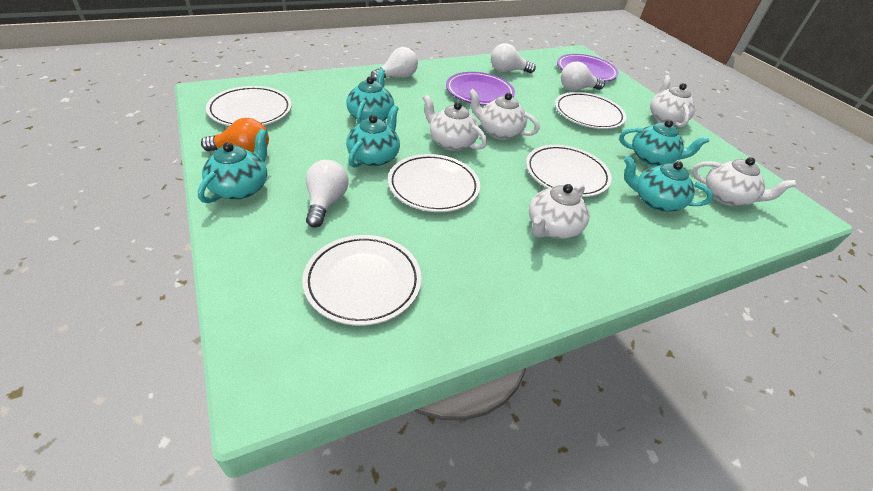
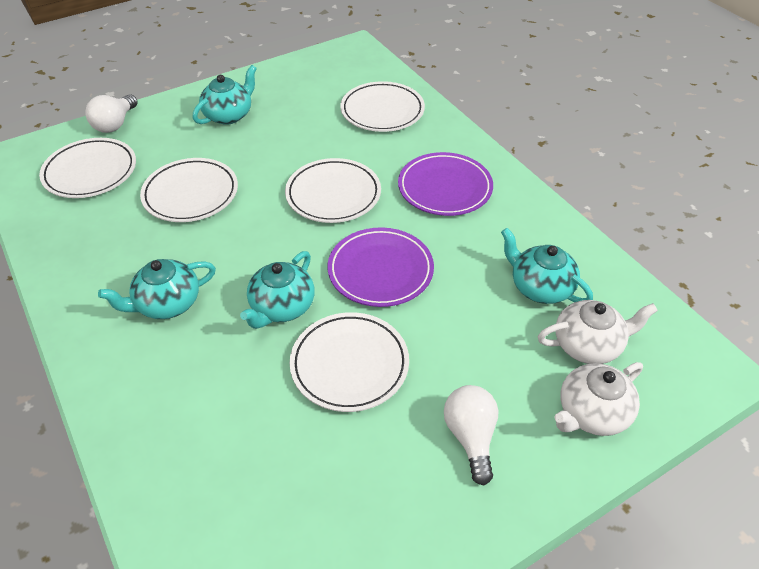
orange light bulb: 1 -> 0
turquoise teapot: 5 -> 4
white light bulb: 4 -> 2
white teapot: 5 -> 2

